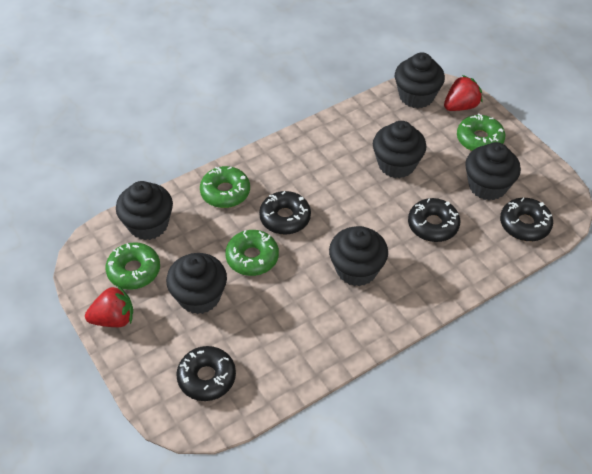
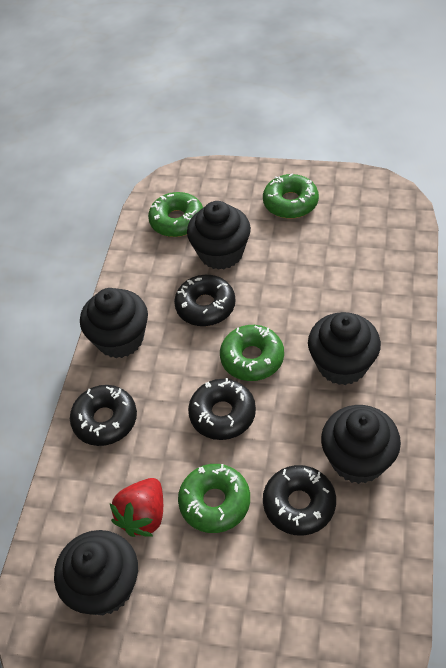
black cupcake: 6 -> 5
red strawberry: 2 -> 1

